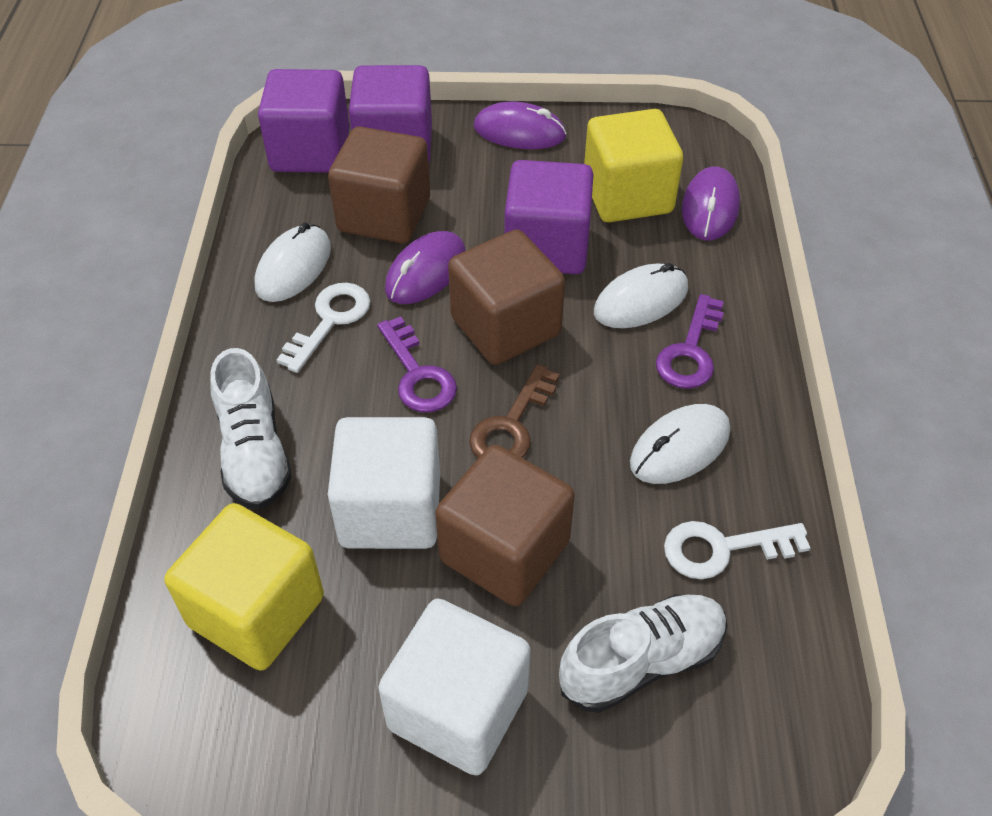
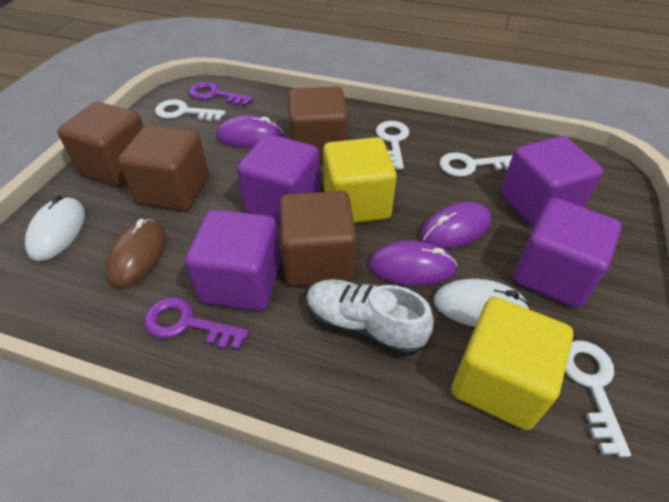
brown cube: 3 -> 4
brown key: 1 -> 0
brown mouse: 0 -> 1
purple cube: 3 -> 4
white cube: 2 -> 0
white key: 2 -> 4
white mouse: 3 -> 2
white shoe: 2 -> 1

